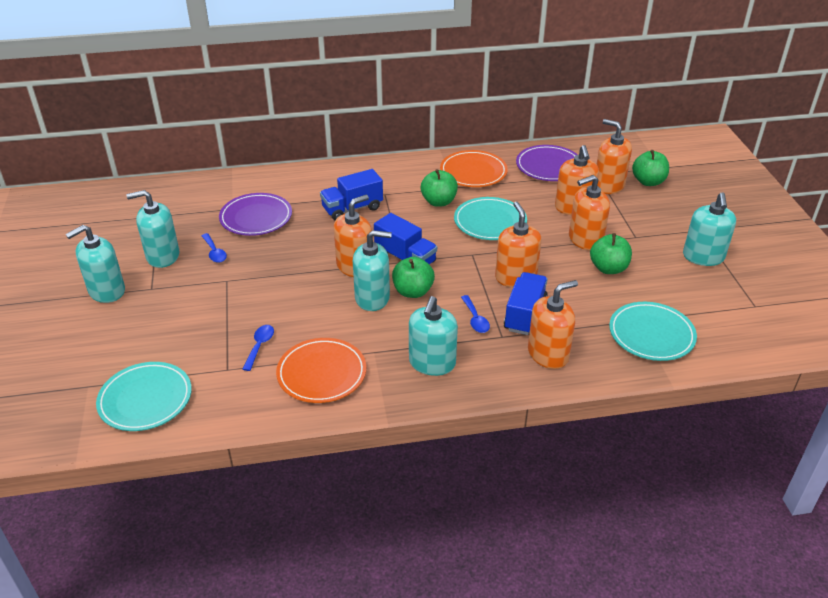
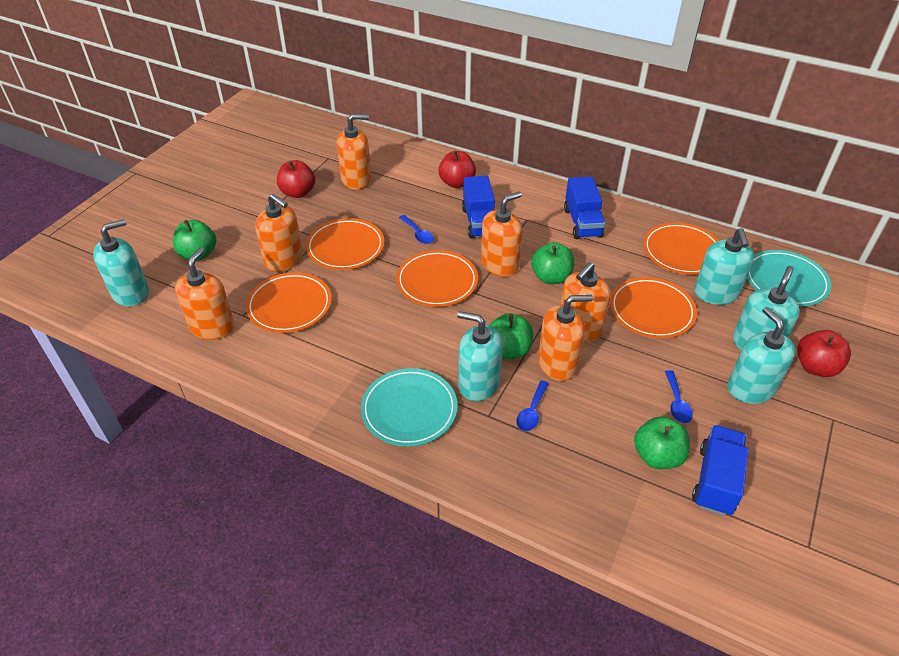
orange plate: 2 -> 5
purple plate: 2 -> 0
red apple: 0 -> 3
turquoise plate: 3 -> 2

